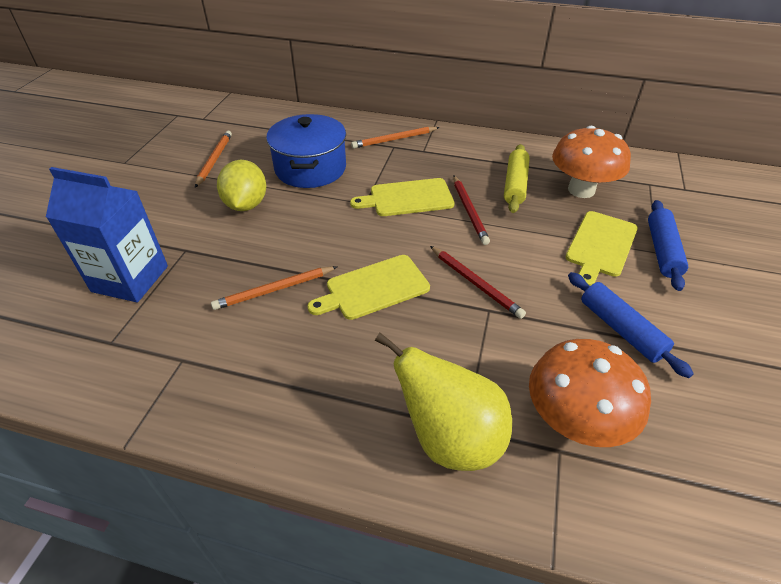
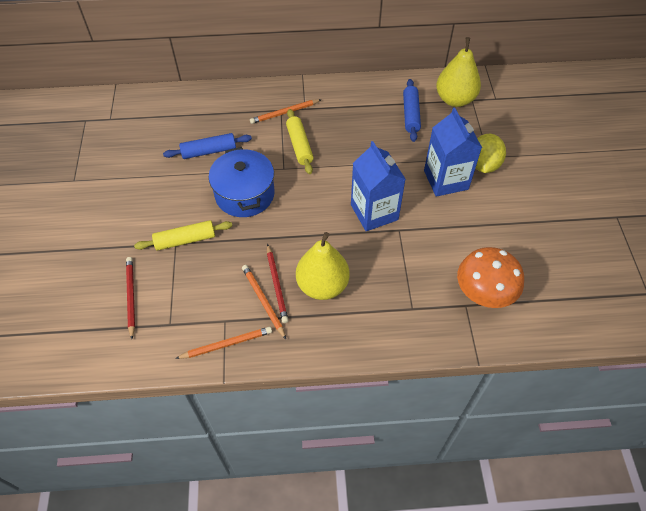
blue carton: 1 -> 2
orange mushroom: 2 -> 1
yellow cutting board: 3 -> 0
yellow pear: 1 -> 2
yellow rolling pin: 1 -> 2

